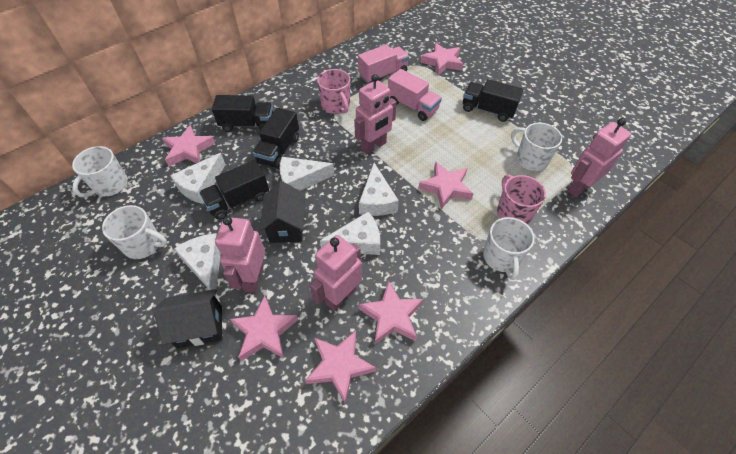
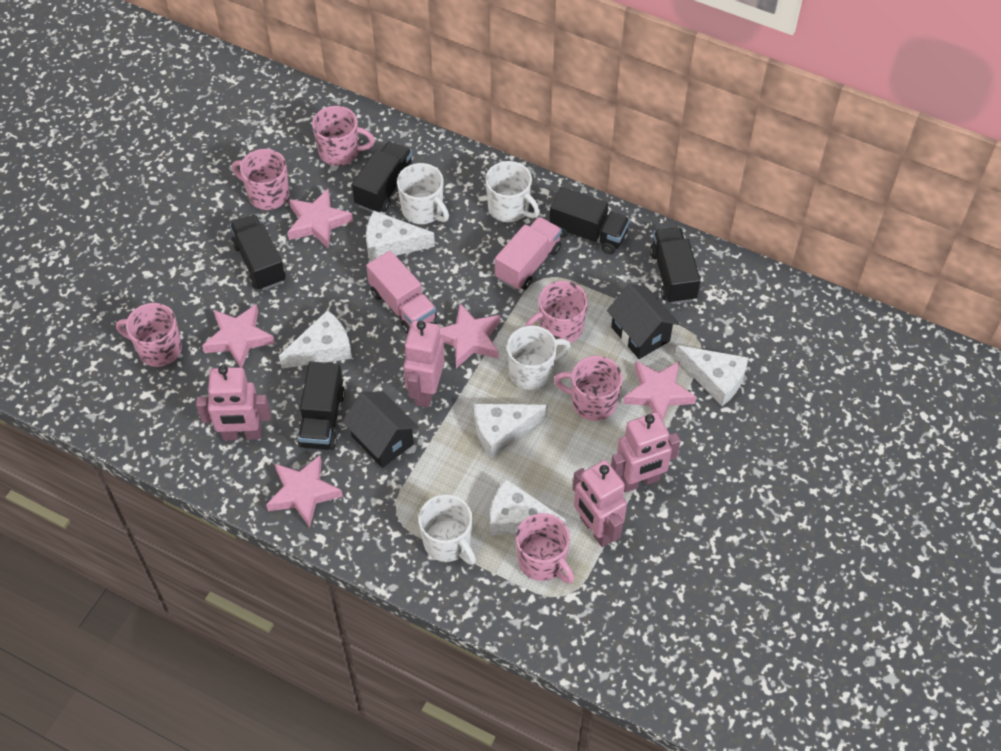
black truck: 4 -> 5
pink mug: 2 -> 6
pink star: 6 -> 5

